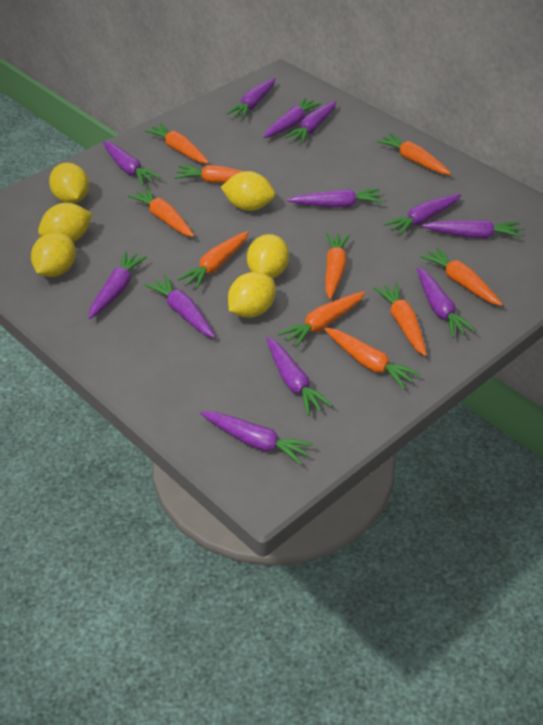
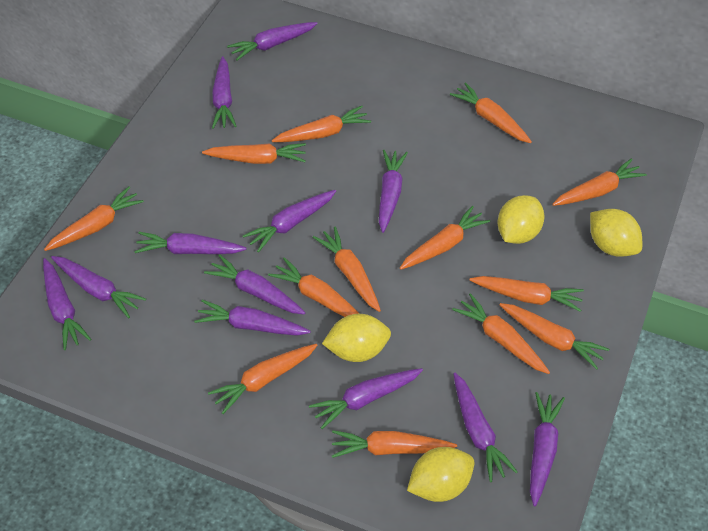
orange carrot: 10 -> 13
yellow lemon: 6 -> 4

